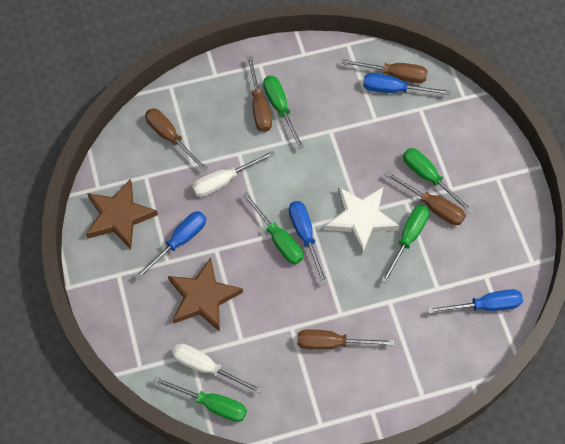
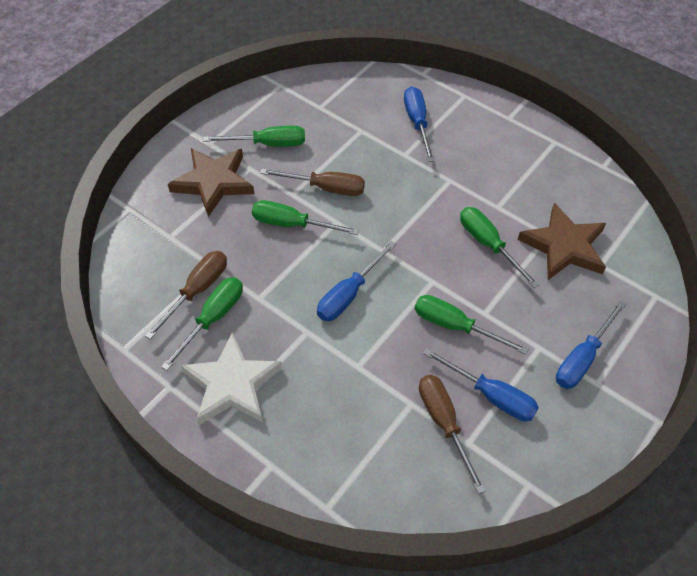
brown screwdriver: 5 -> 3
white screwdriver: 2 -> 0

